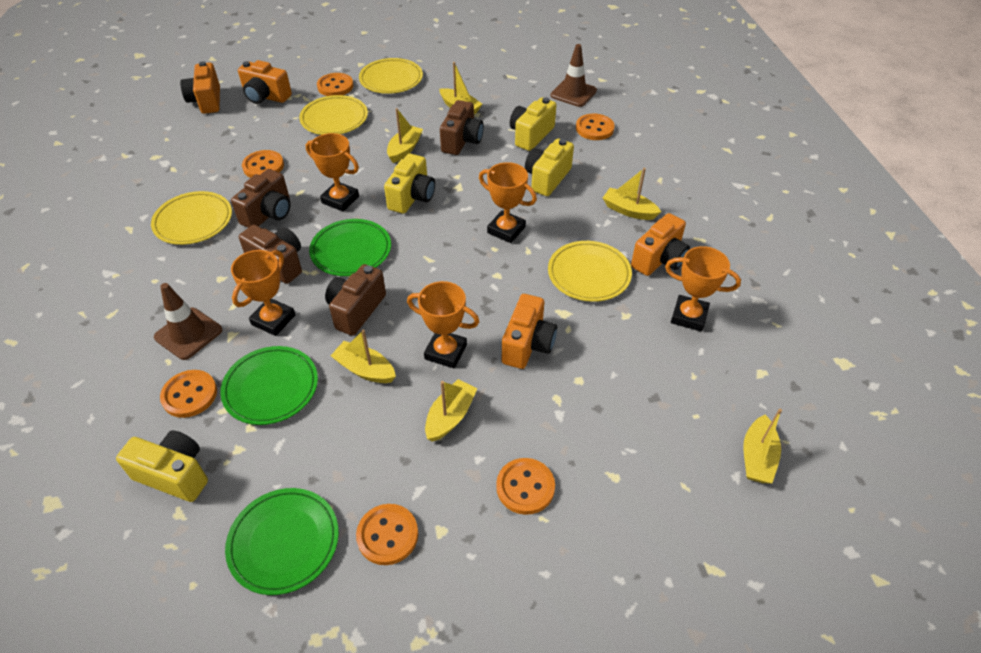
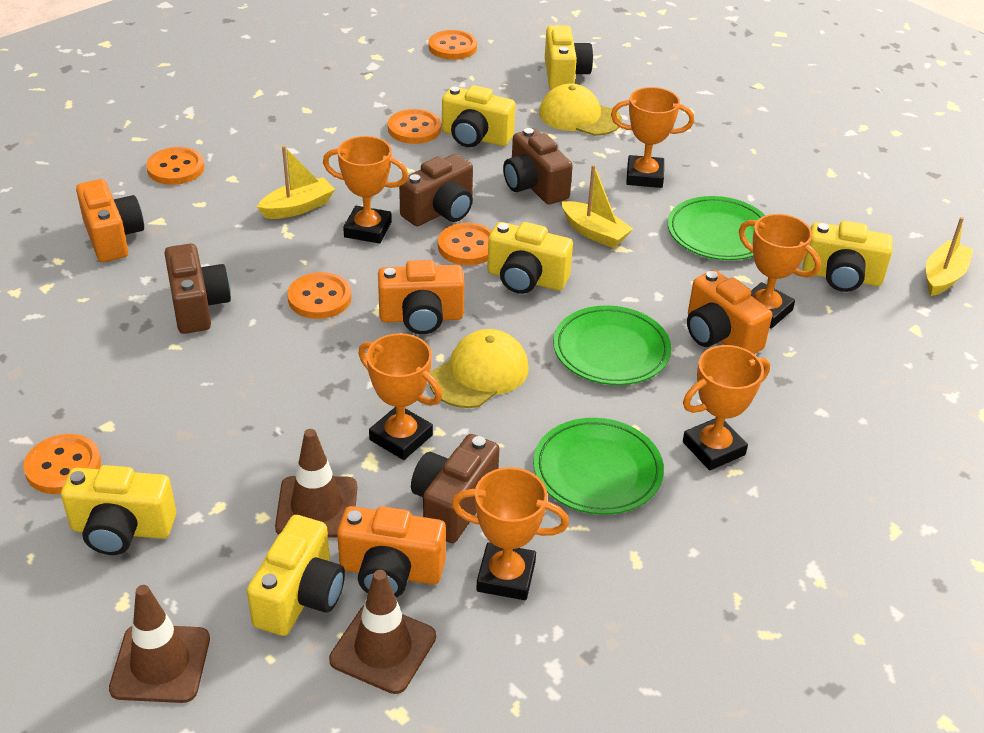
brown traffic cone: 2 -> 3
orange trophy: 5 -> 6
yellow boat: 6 -> 3
yellow camera: 4 -> 6
yellow cap: 0 -> 2
yellow plate: 4 -> 0

